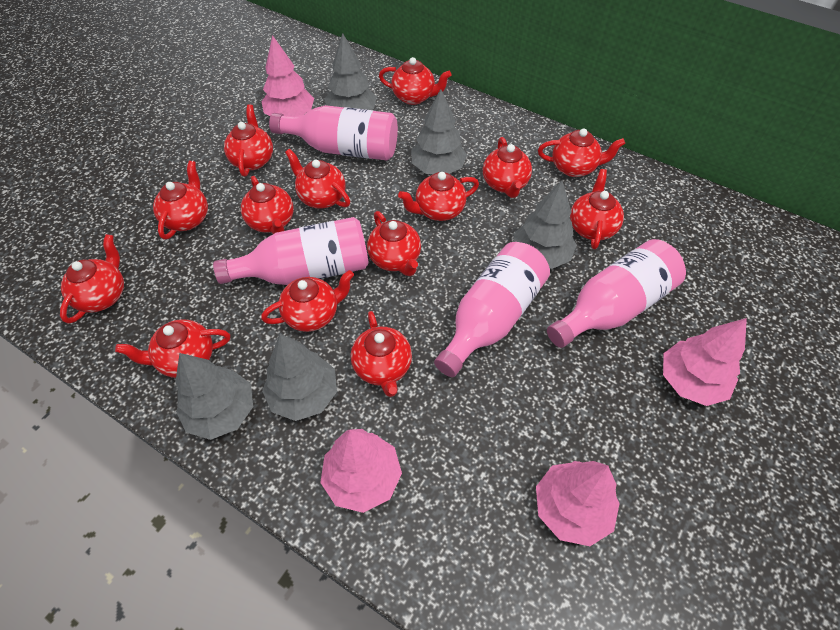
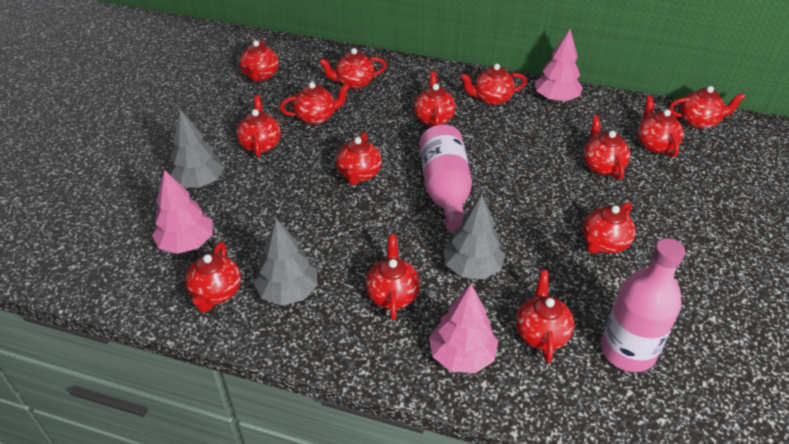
grey tree: 5 -> 3
pink bottle: 4 -> 2
pink tree: 4 -> 3

